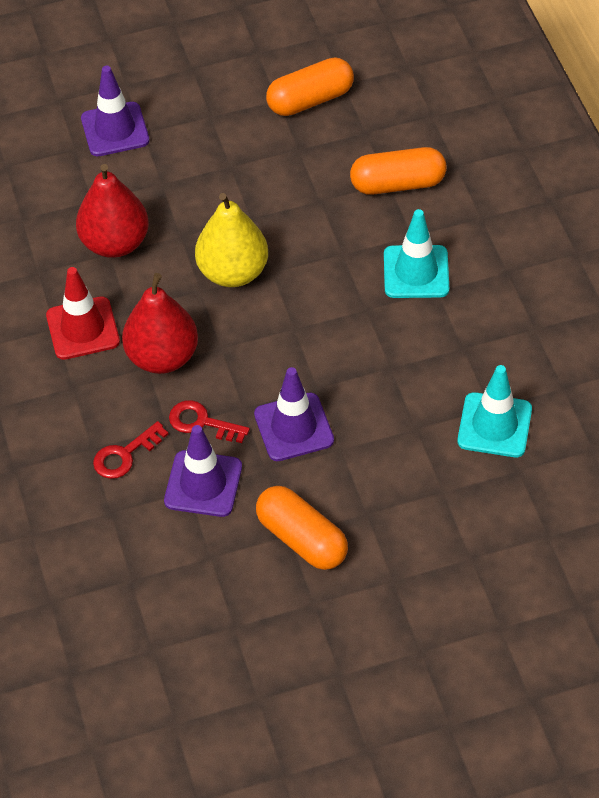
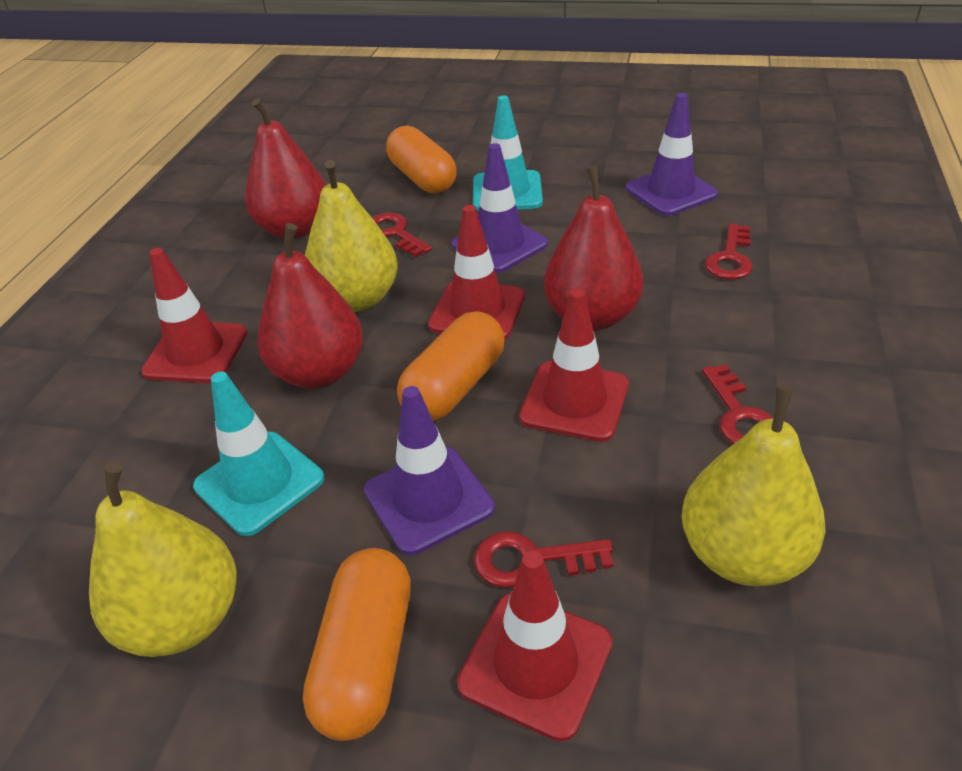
red key: 2 -> 4
red pear: 2 -> 3
red traffic cone: 1 -> 4
yellow pear: 1 -> 3

